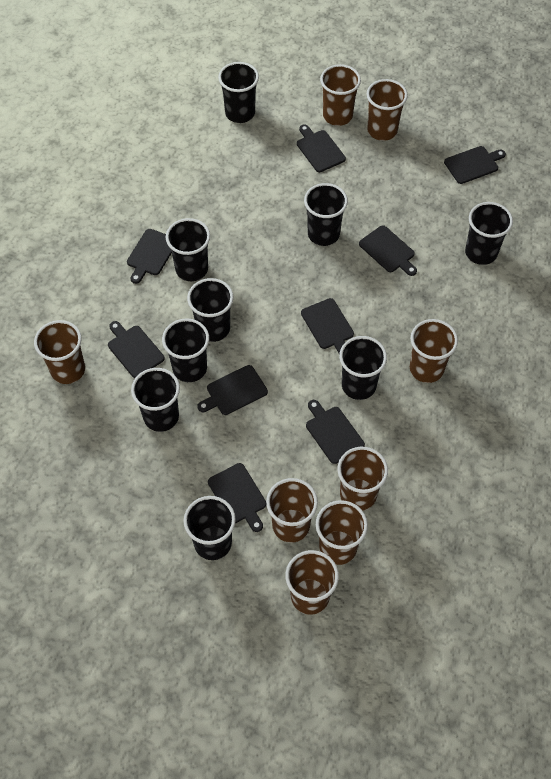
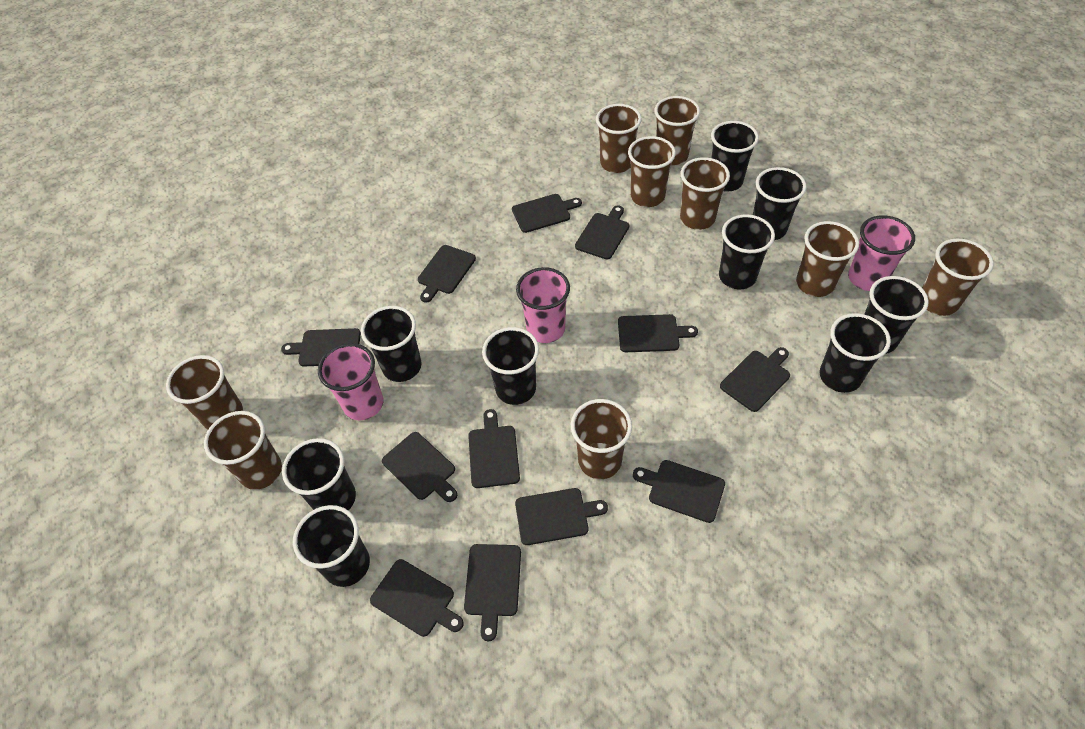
black cutting board: 9 -> 12
brown cup: 8 -> 9
pink cup: 0 -> 3

